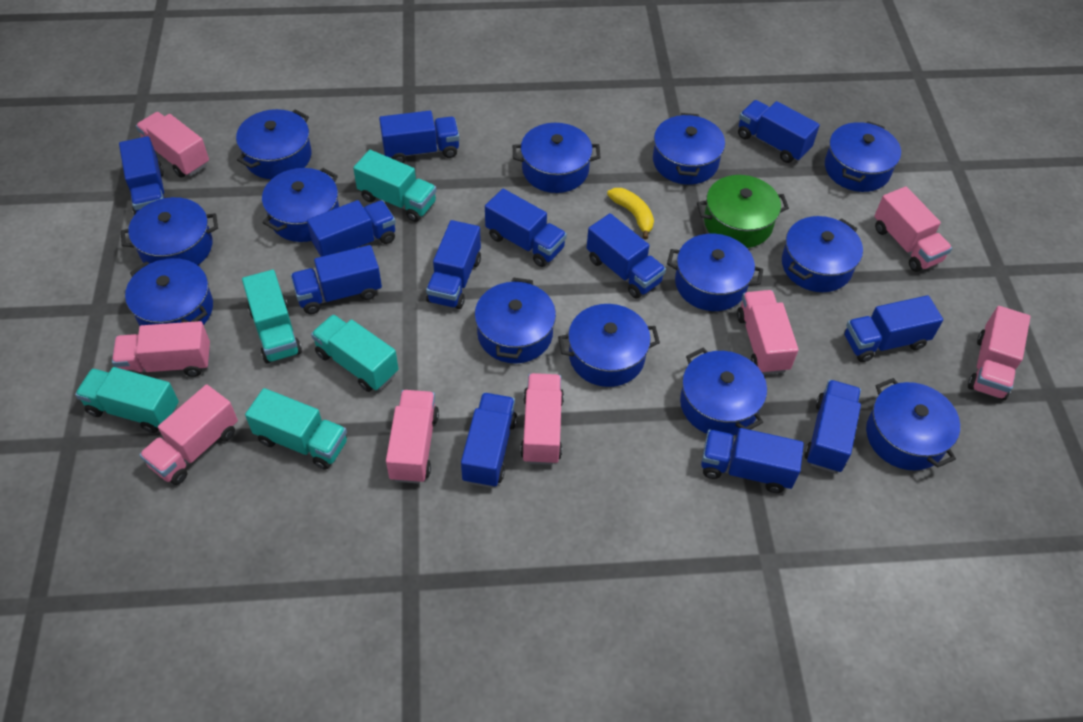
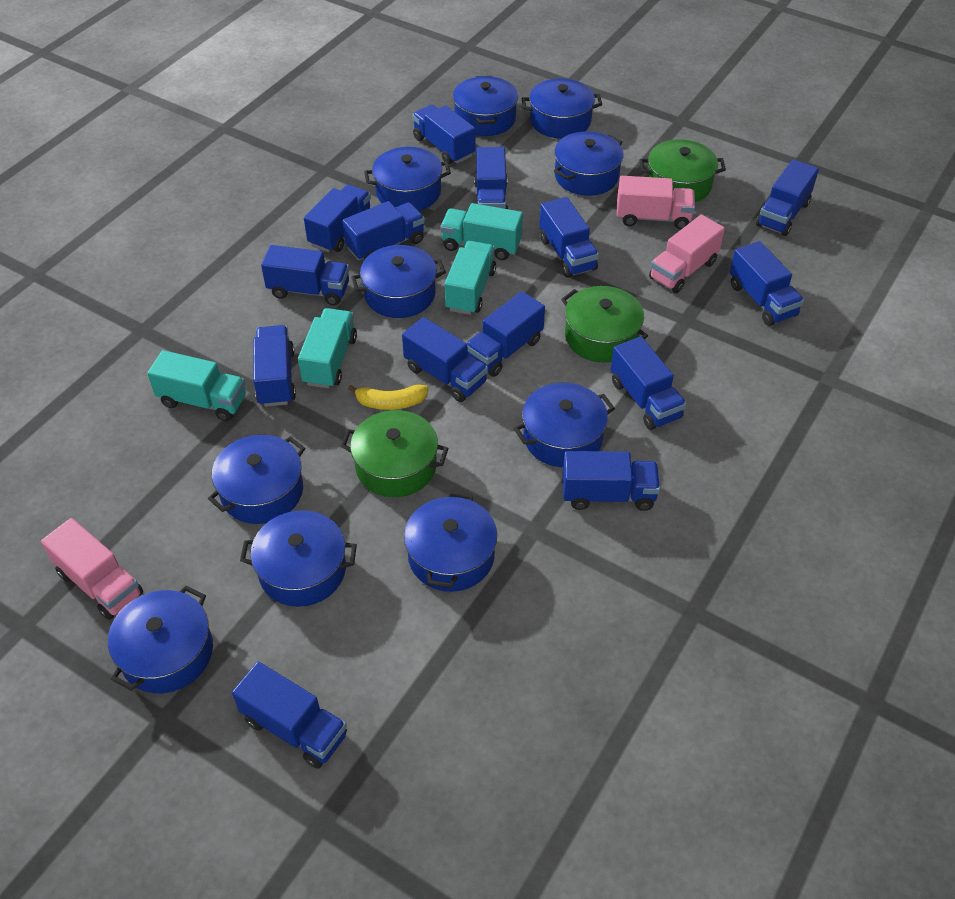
blue pot: 13 -> 10
blue truck: 12 -> 14
green pot: 1 -> 3
pink truck: 8 -> 3
turquoise truck: 5 -> 4

